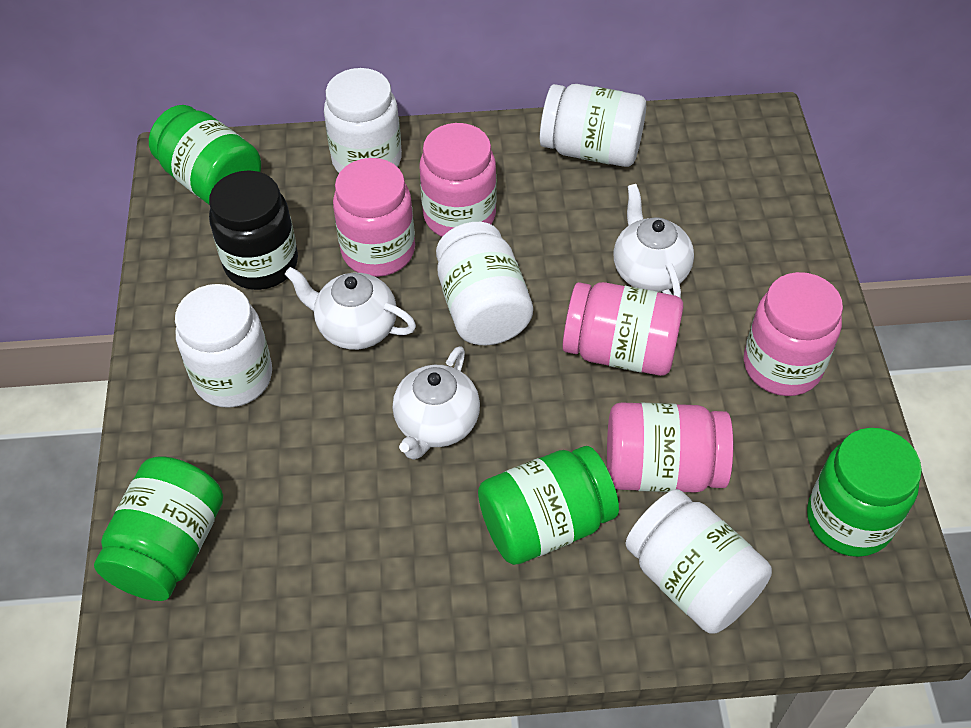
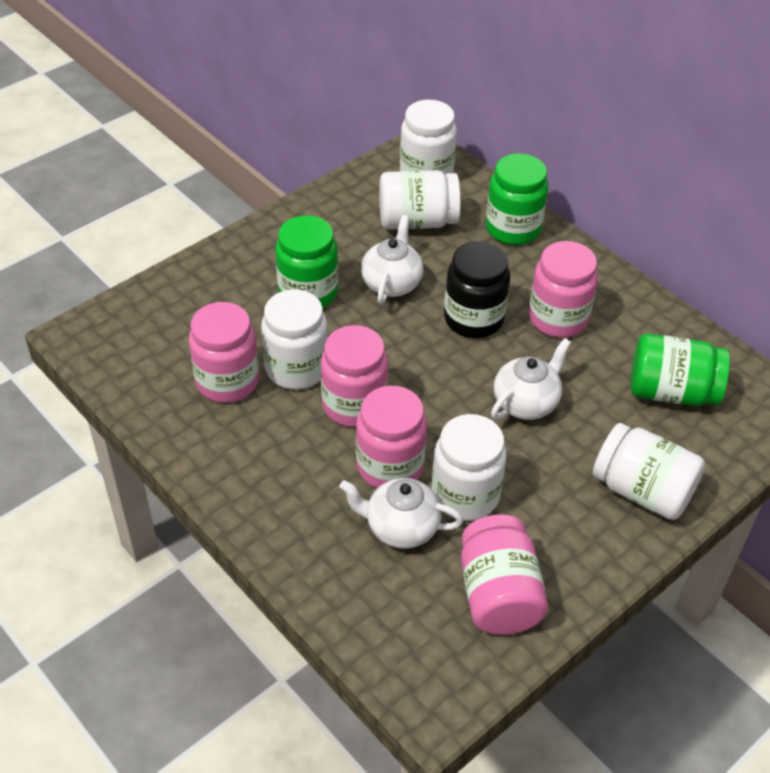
green jar: 4 -> 3

